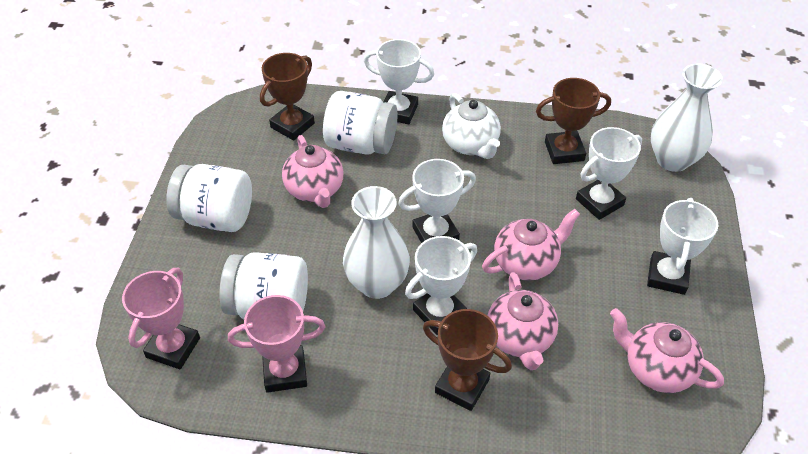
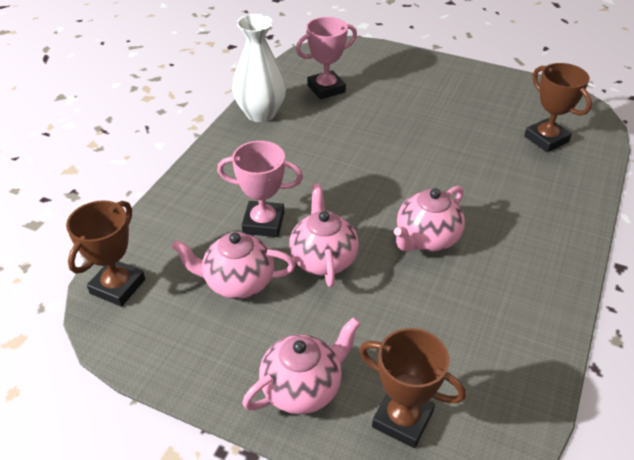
white jar: 3 -> 0
white teapot: 1 -> 0
white trophy: 5 -> 0
white vase: 2 -> 1

